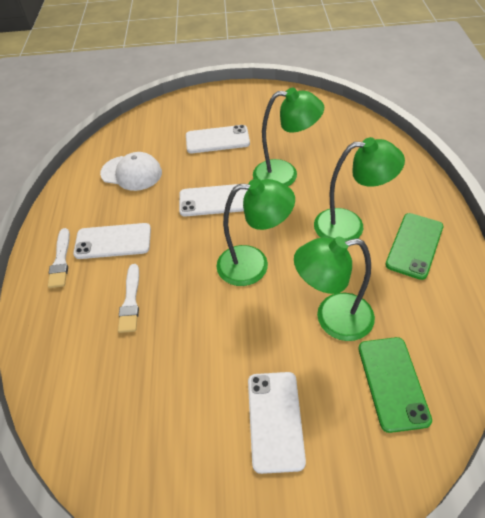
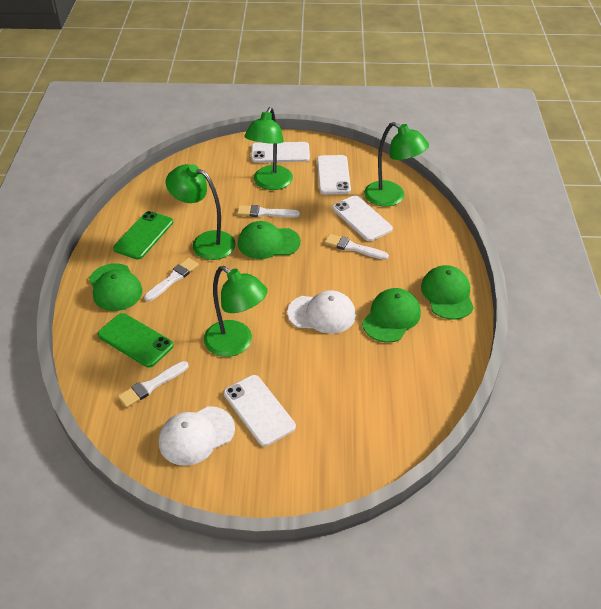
green cap: 0 -> 4
white brush: 2 -> 4
white cap: 1 -> 2

